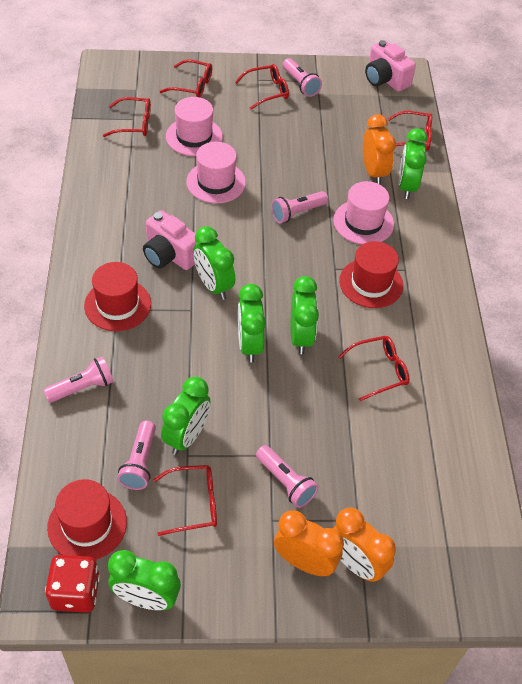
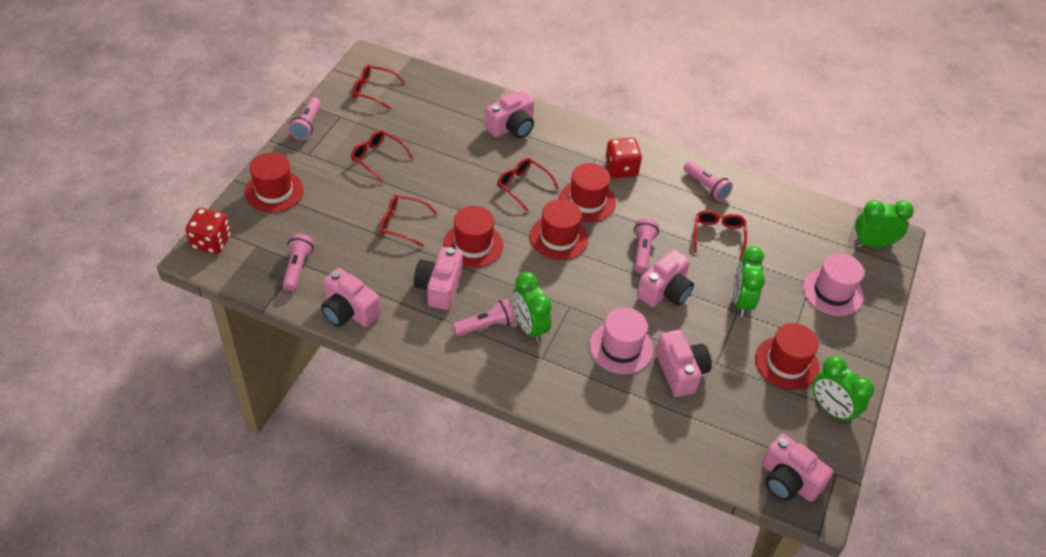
green clock: 6 -> 4
orange clock: 3 -> 0
pink camera: 2 -> 6
pink hat: 3 -> 2
red dice: 1 -> 2
red glasses: 6 -> 5
red hat: 3 -> 5

